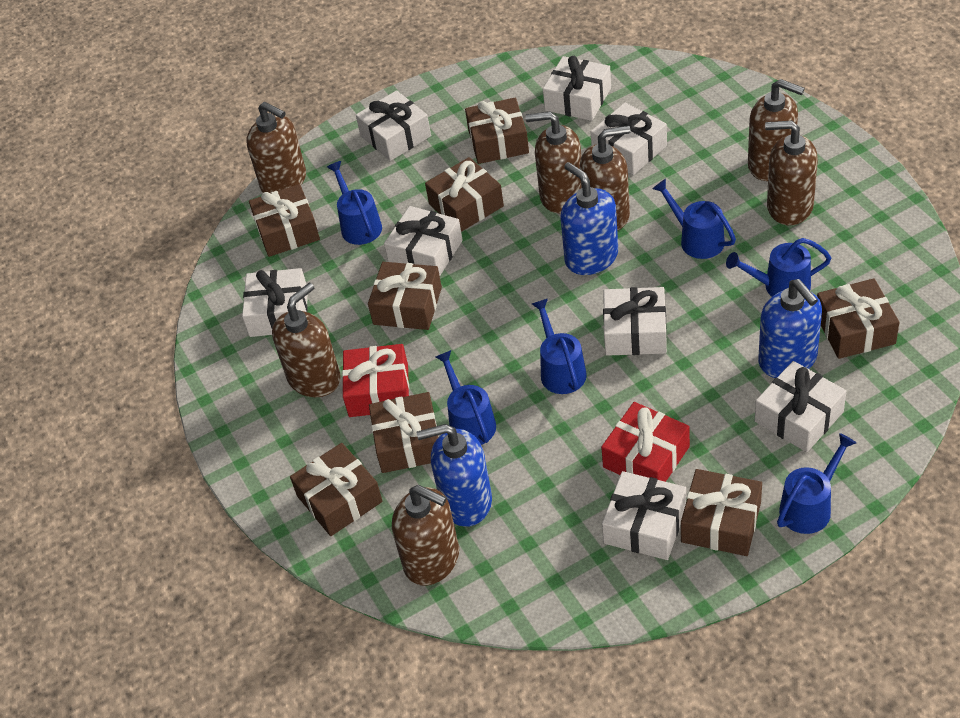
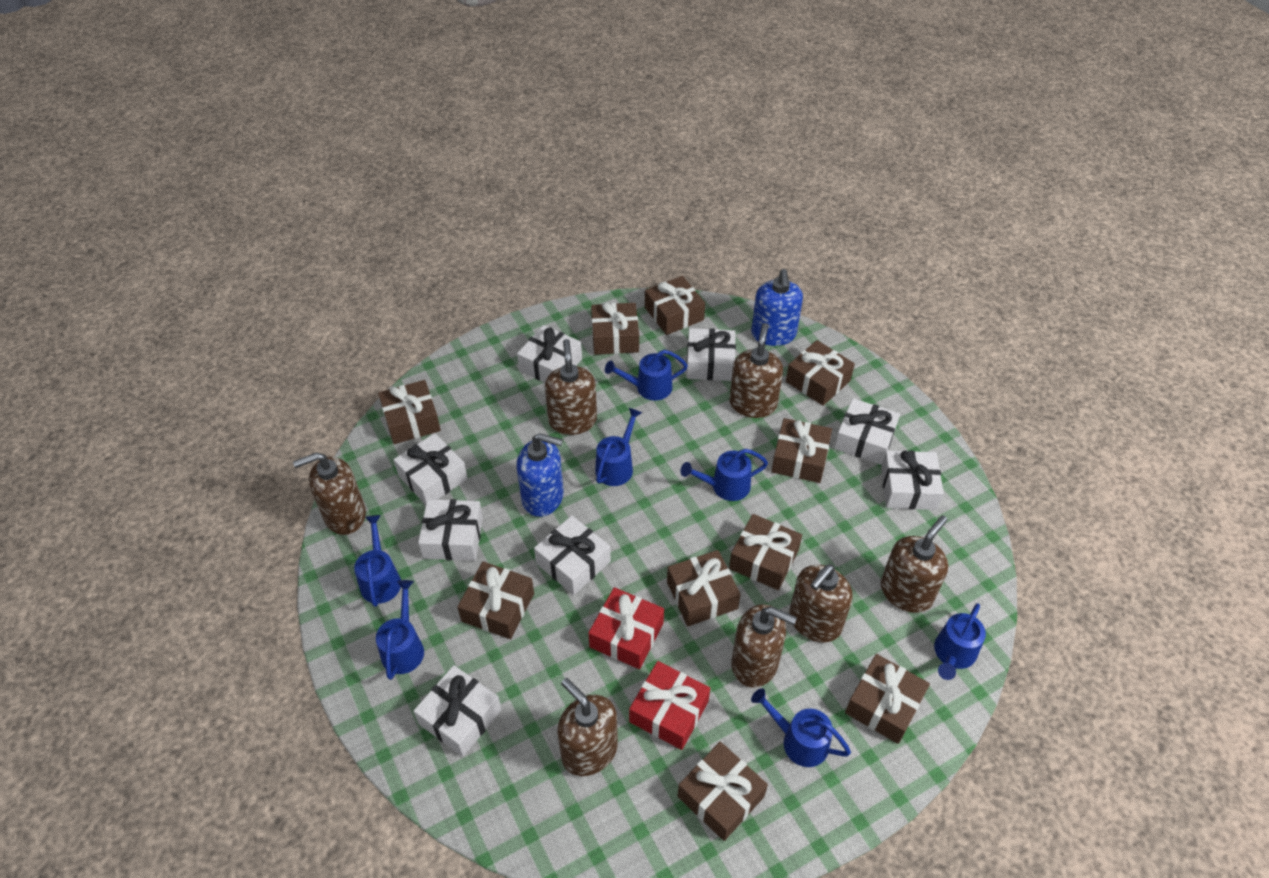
blue soap dispenser: 3 -> 2
blue watering can: 6 -> 7
brown gift: 8 -> 10

